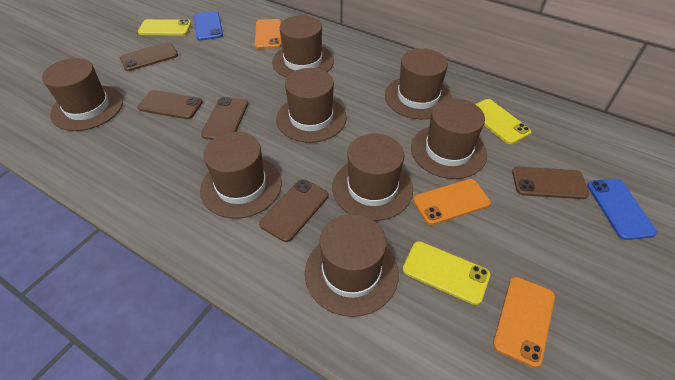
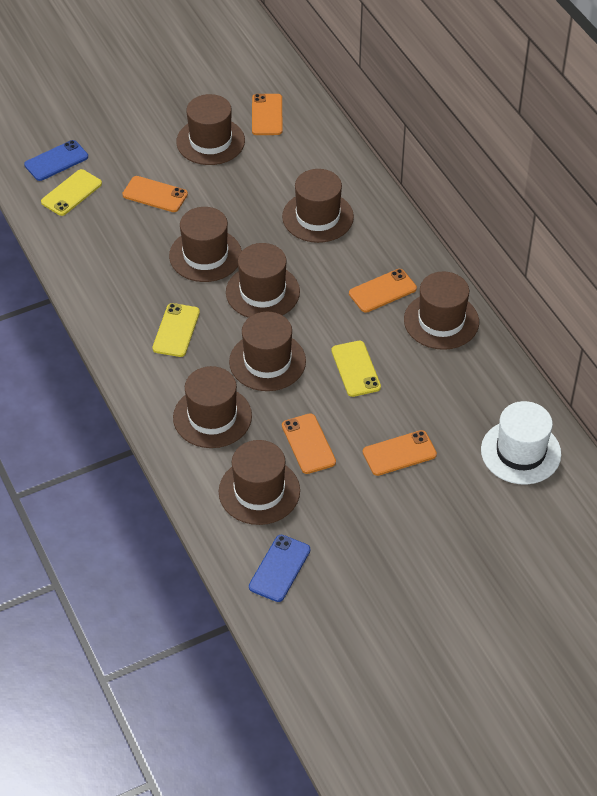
brown phone: 5 -> 0
orange phone: 3 -> 5
white hat: 0 -> 1

